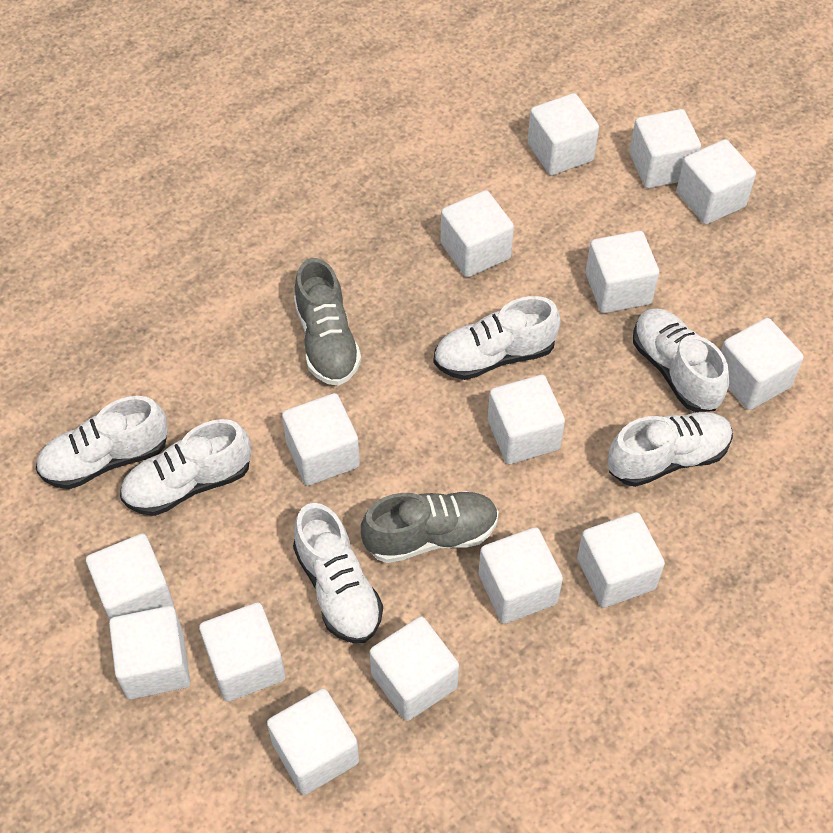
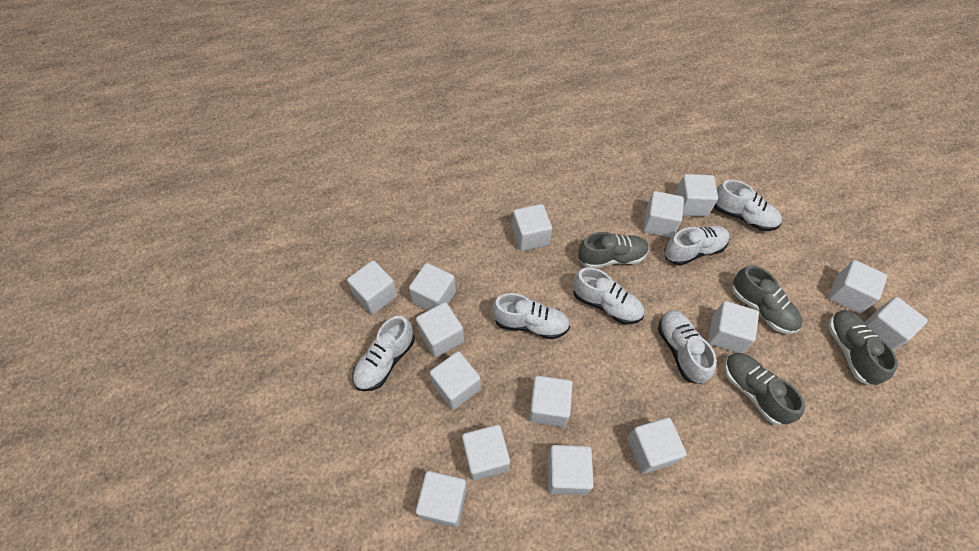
grey shoe: 2 -> 4

